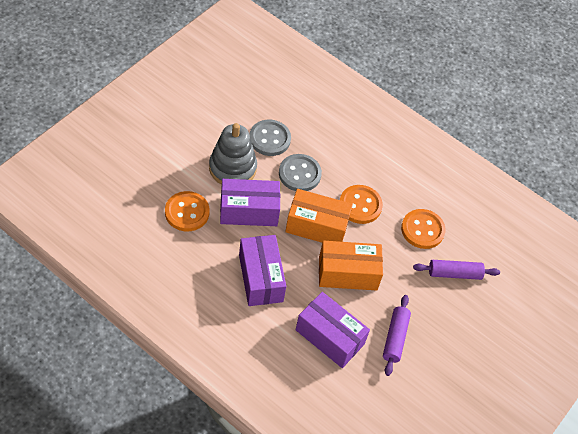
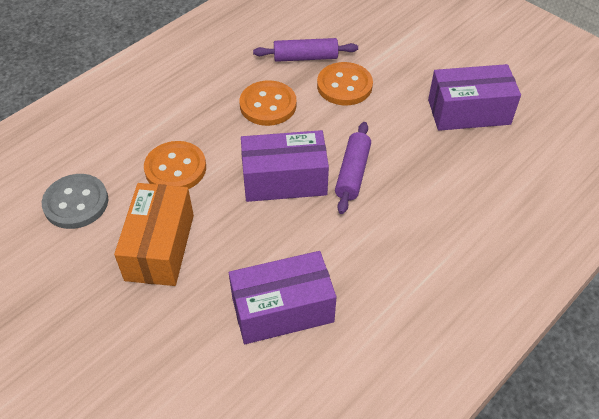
grey button: 2 -> 1
grey stacking toy: 1 -> 0
orange box: 2 -> 1

